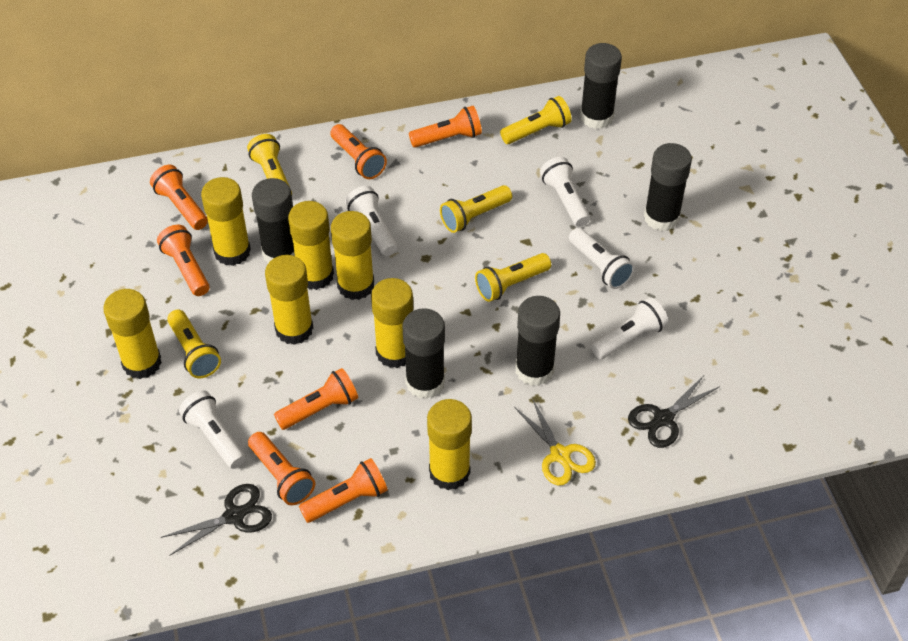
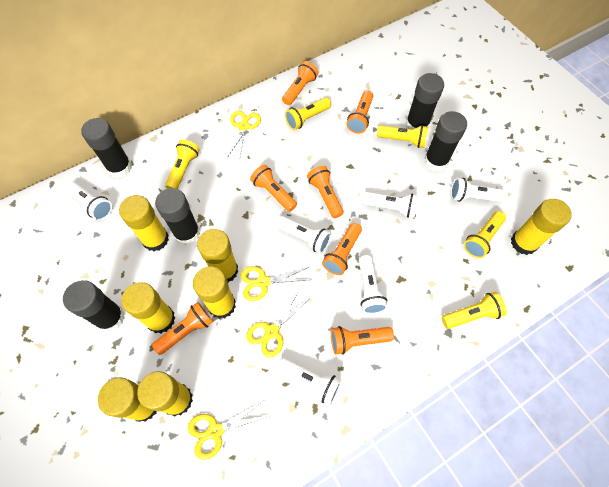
black scissors: 2 -> 0
white flashlight: 5 -> 6
yellow scissors: 1 -> 4

